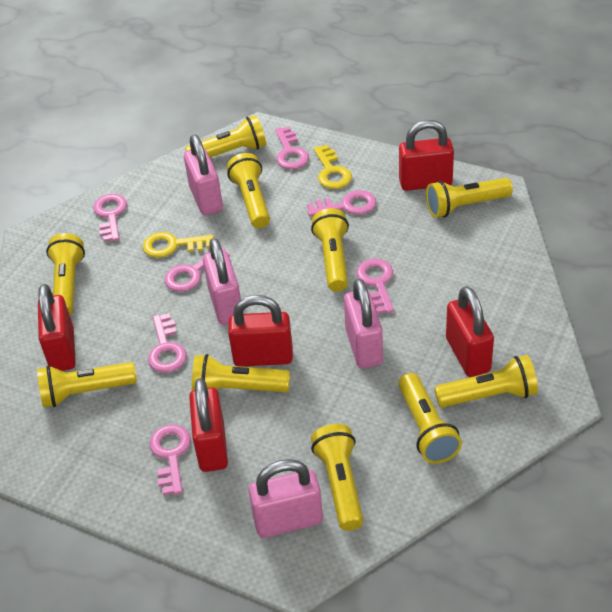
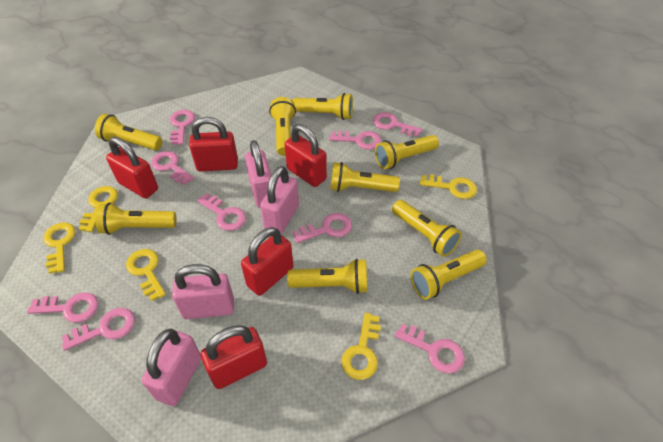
pink key: 7 -> 9
yellow flashlight: 10 -> 9
yellow key: 2 -> 5

